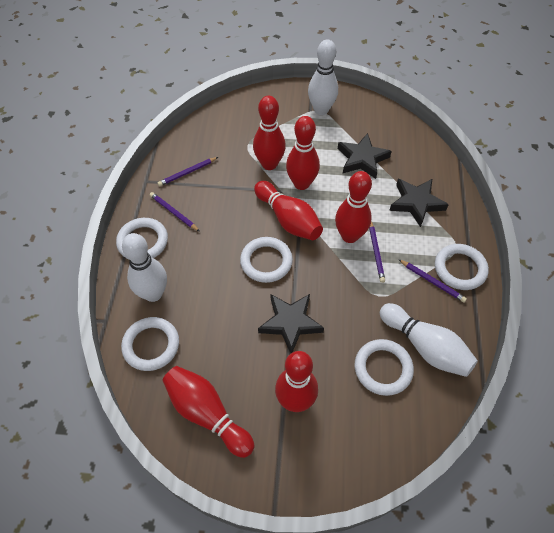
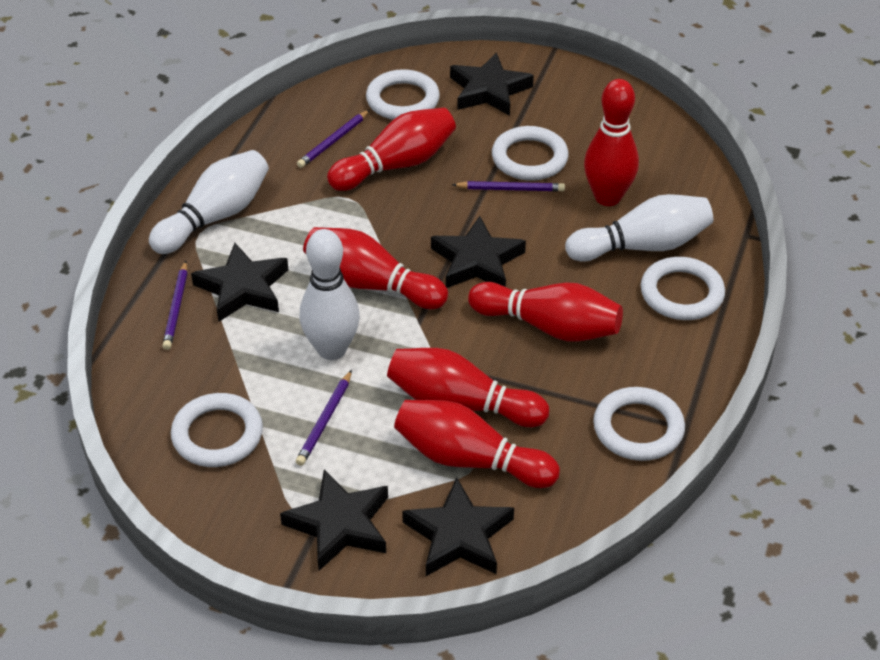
black star: 3 -> 5

